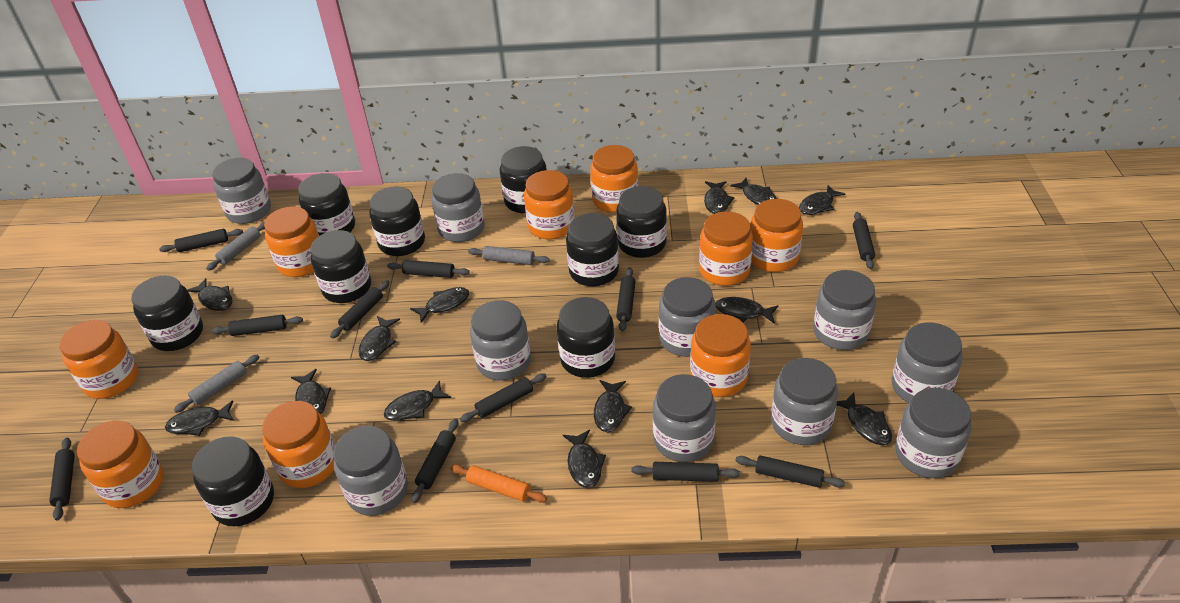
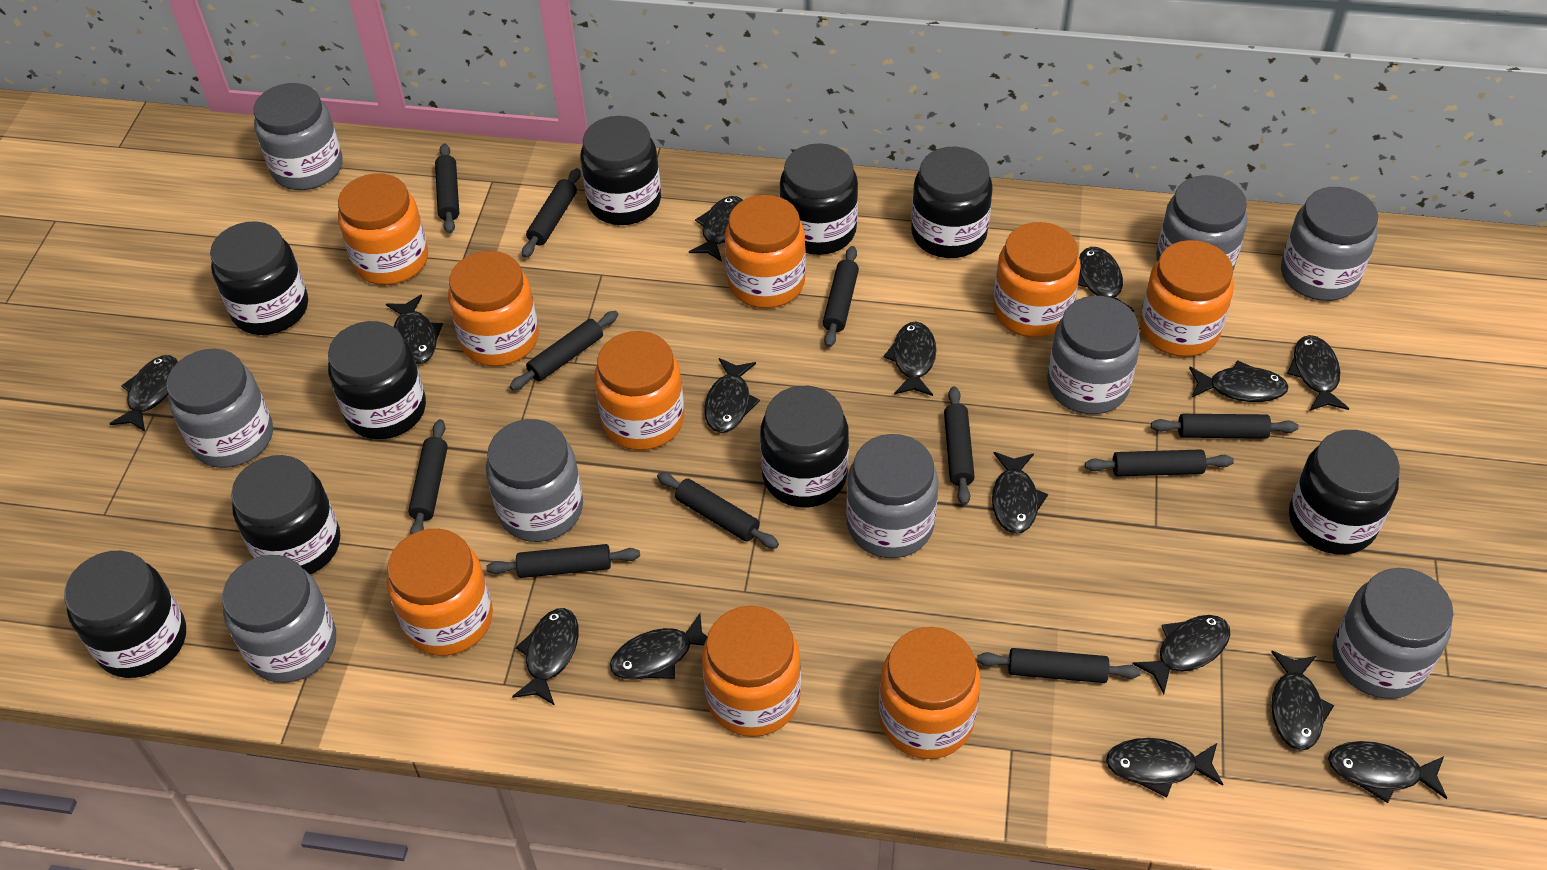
black fish: 13 -> 15
grey jar: 10 -> 9
grey rolling pin: 3 -> 0
orange rolling pin: 1 -> 0

